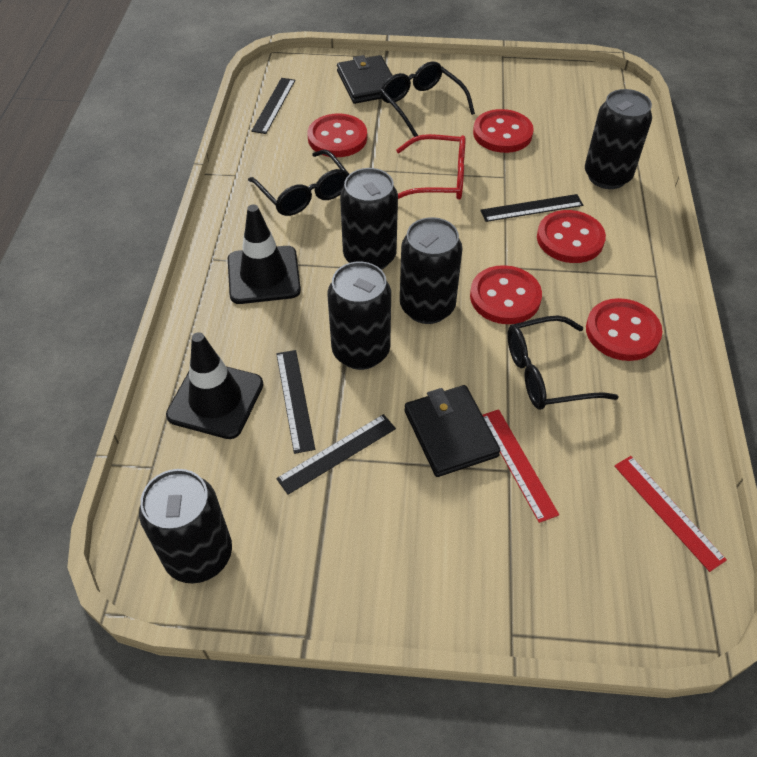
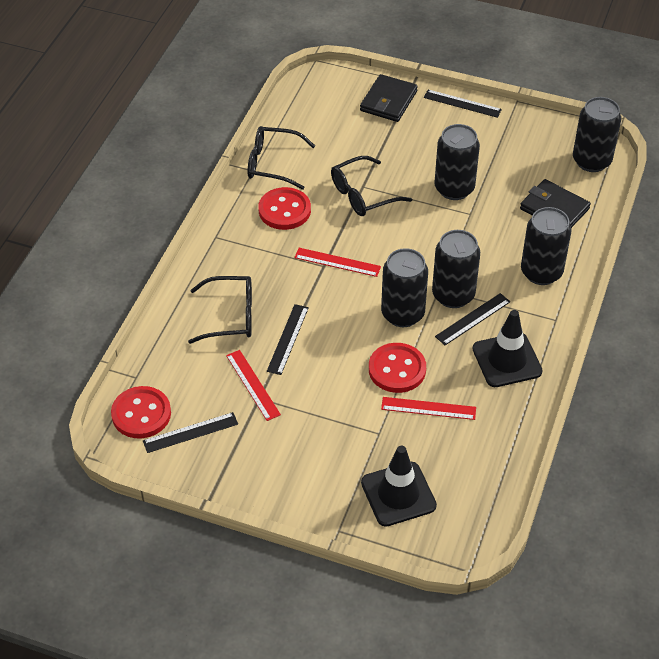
red button: 5 -> 3
red glasses: 1 -> 0
red ruler: 2 -> 3

